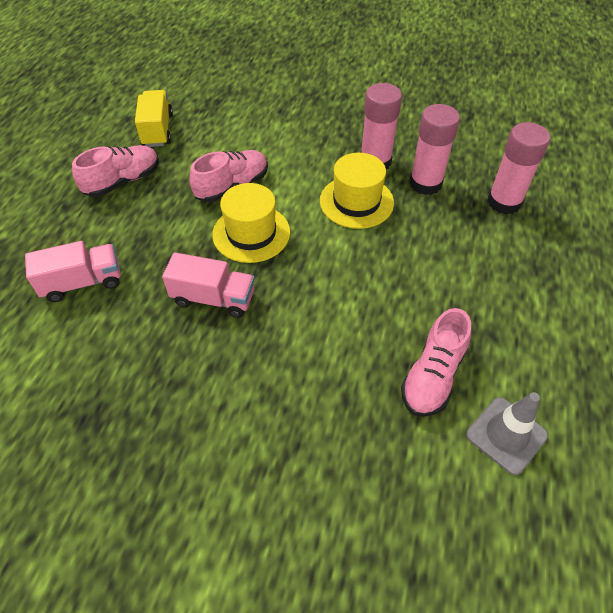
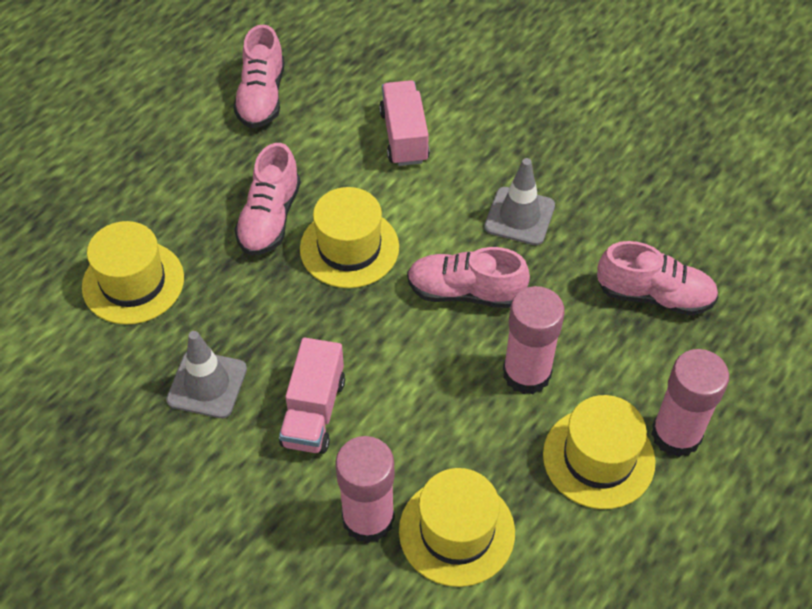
grey traffic cone: 1 -> 2
pink shoe: 3 -> 4
yellow hat: 2 -> 4
yellow truck: 1 -> 0

